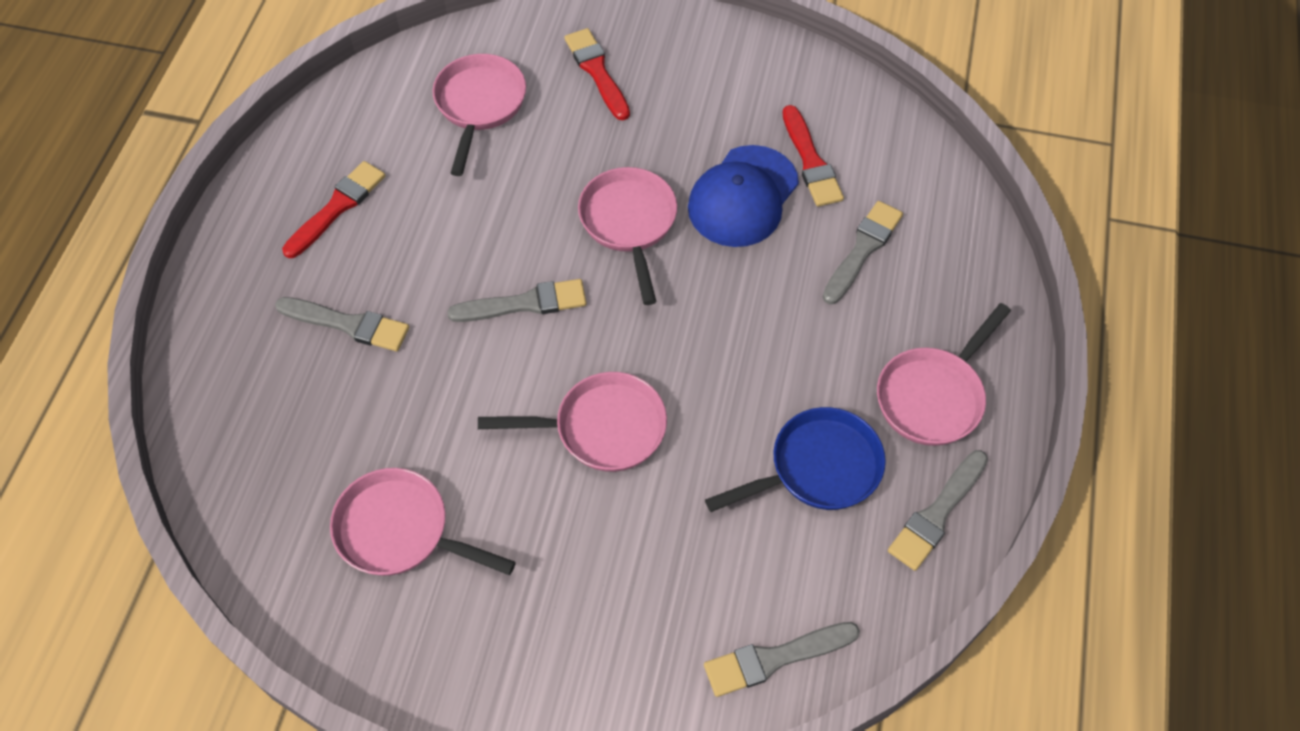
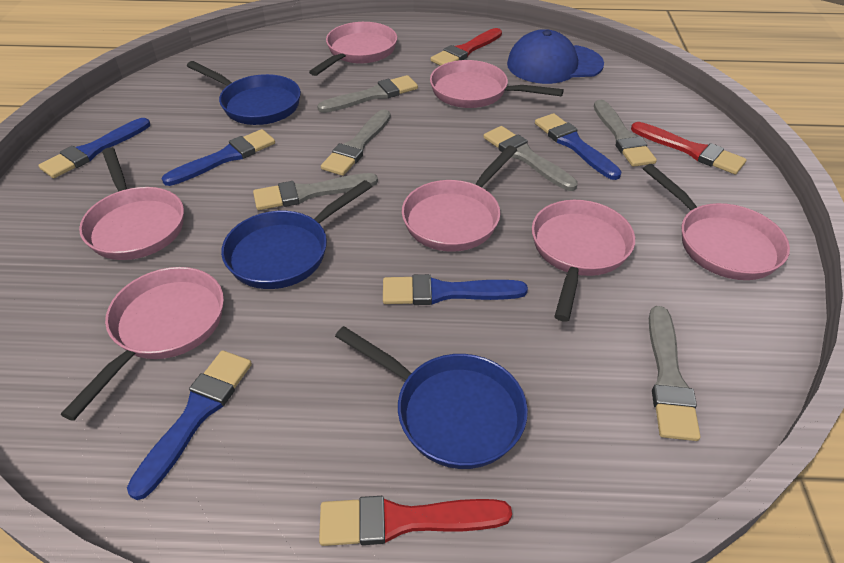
blue brush: 0 -> 5
blue pan: 1 -> 3
grey brush: 5 -> 6
pink pan: 5 -> 7

